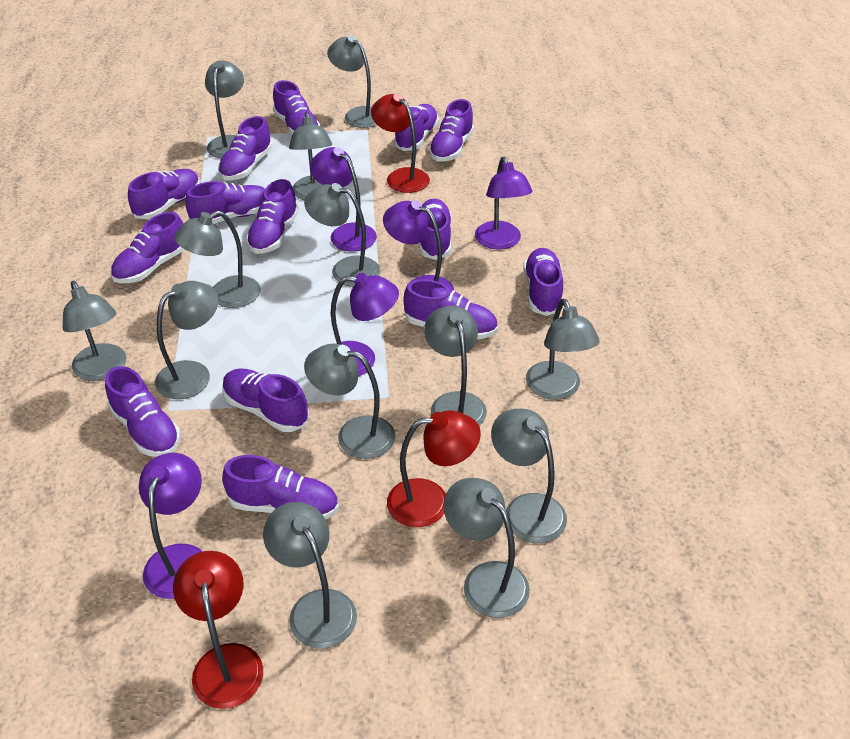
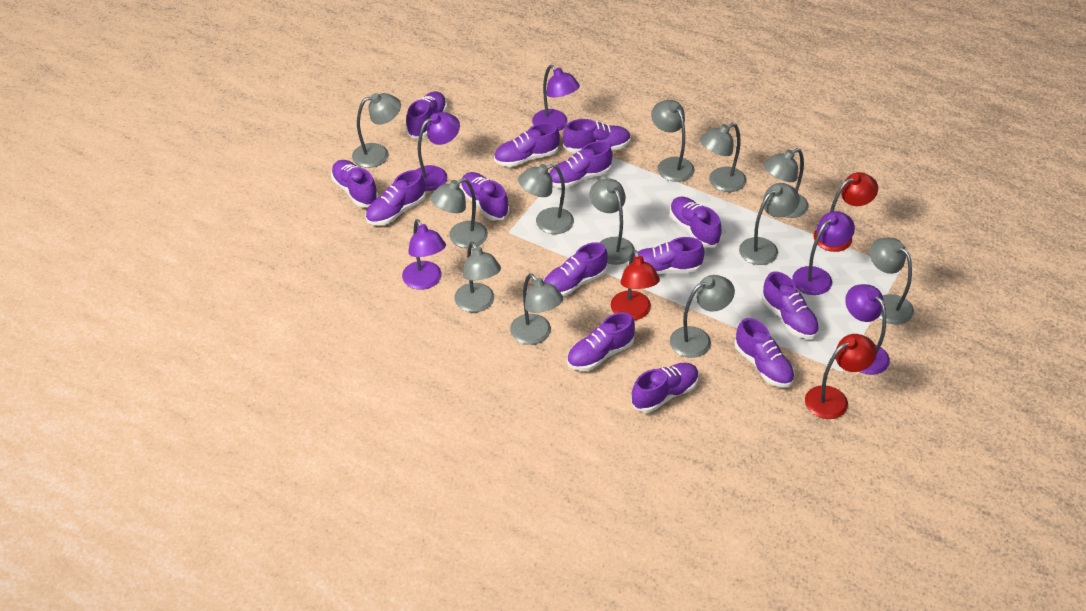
grey lamp: 13 -> 12

